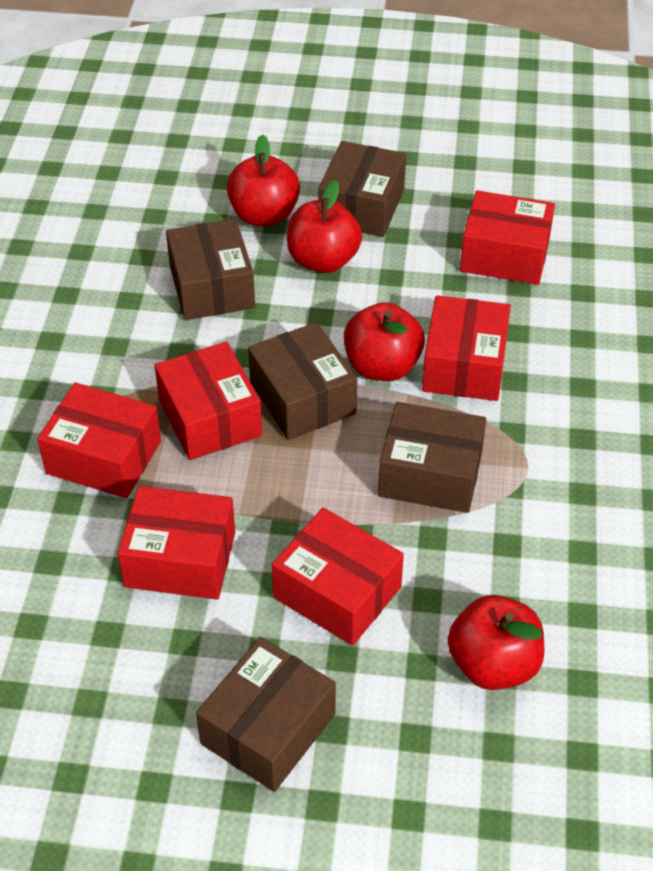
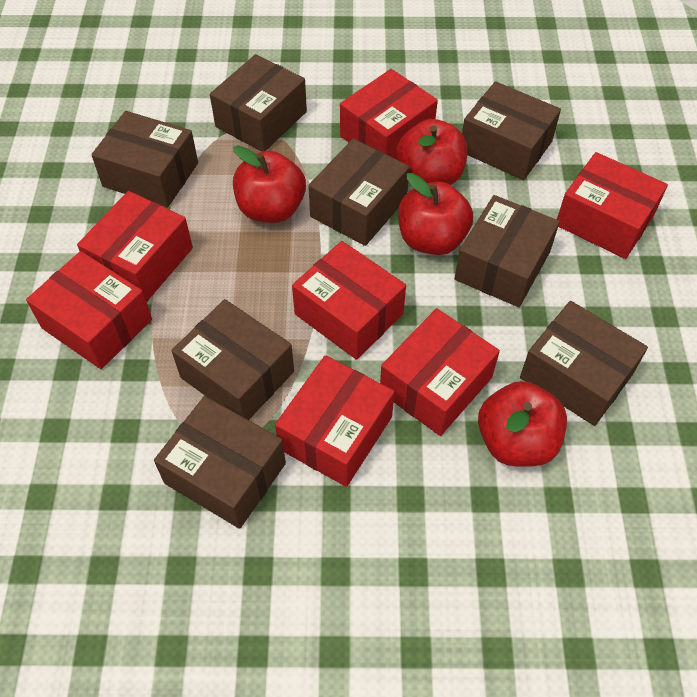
brown box: 5 -> 8
red box: 6 -> 7

